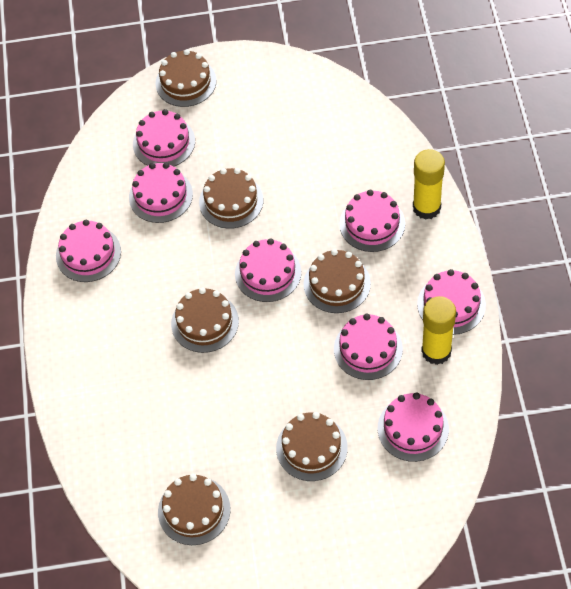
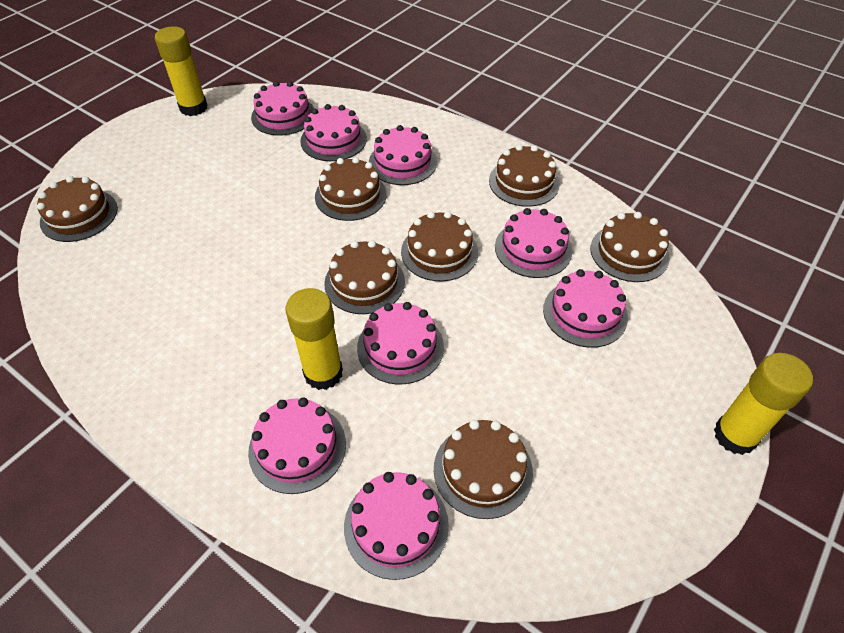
brown cake: 6 -> 7
yellow glue stick: 2 -> 3

